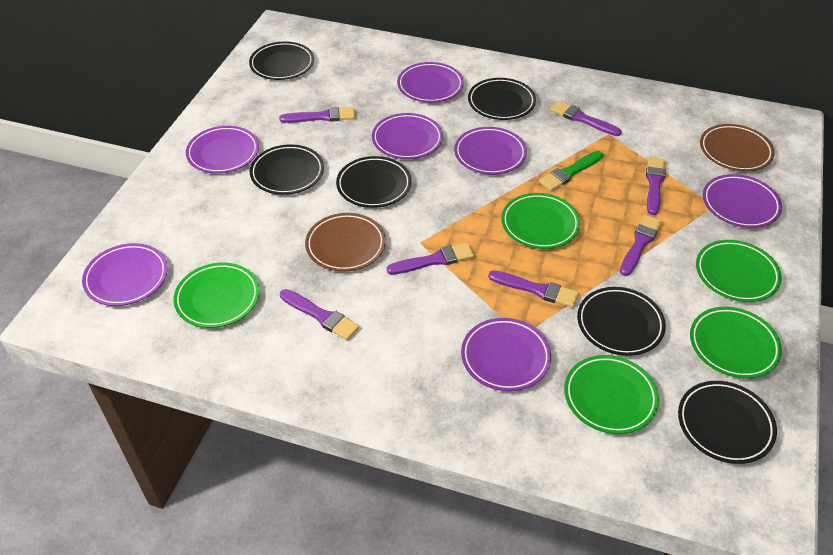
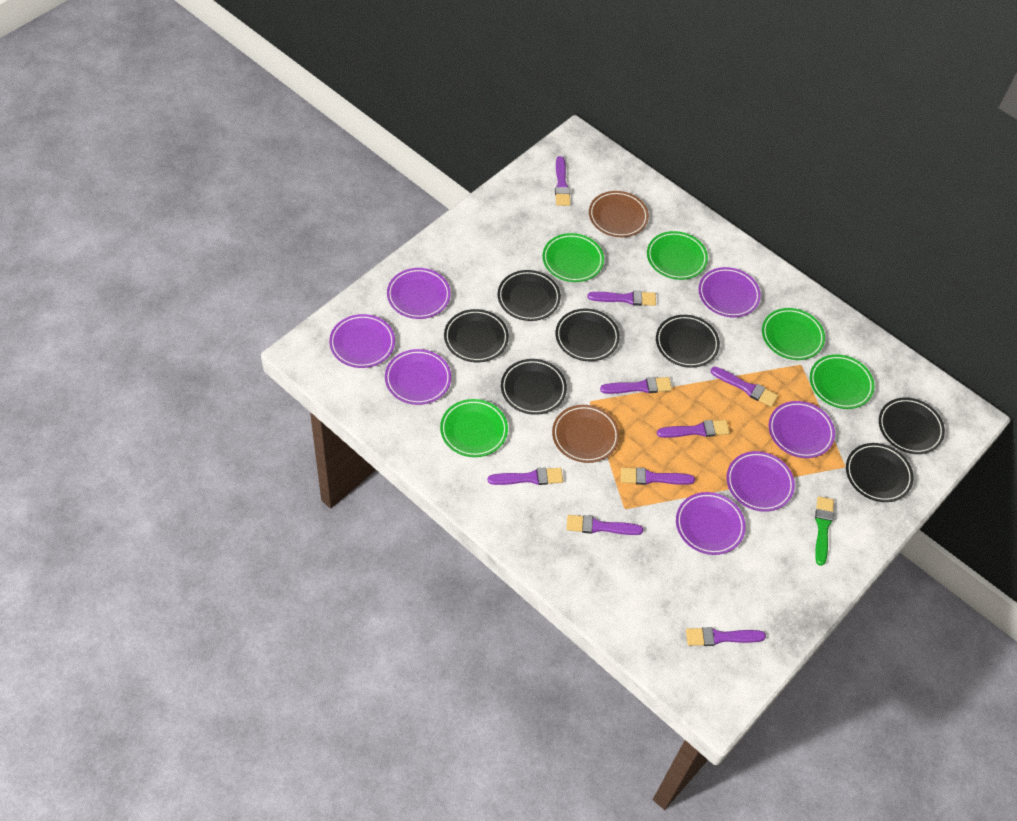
black plate: 6 -> 7
purple brush: 7 -> 9

